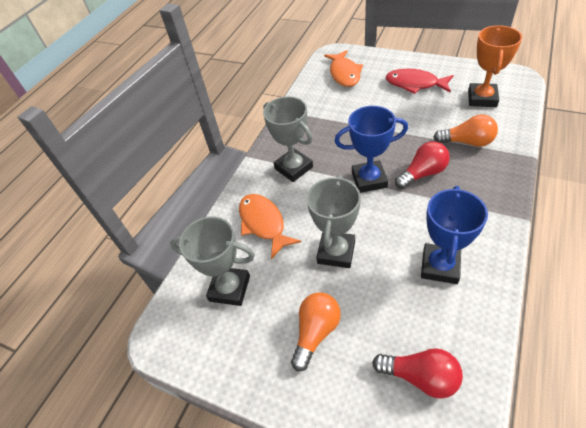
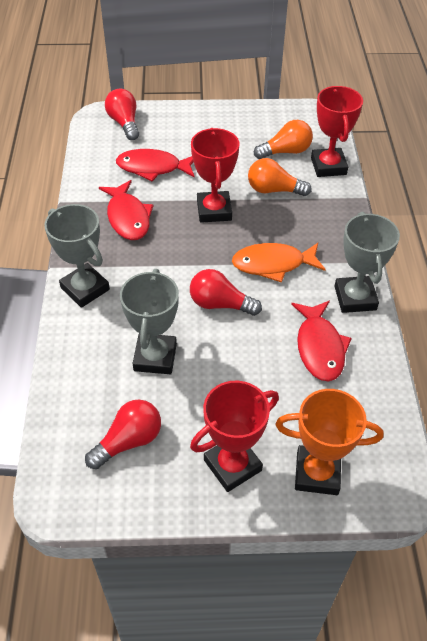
blue trophy: 2 -> 0
orange fish: 2 -> 1
red fish: 1 -> 3
red light bulb: 2 -> 3
red trophy: 0 -> 3

